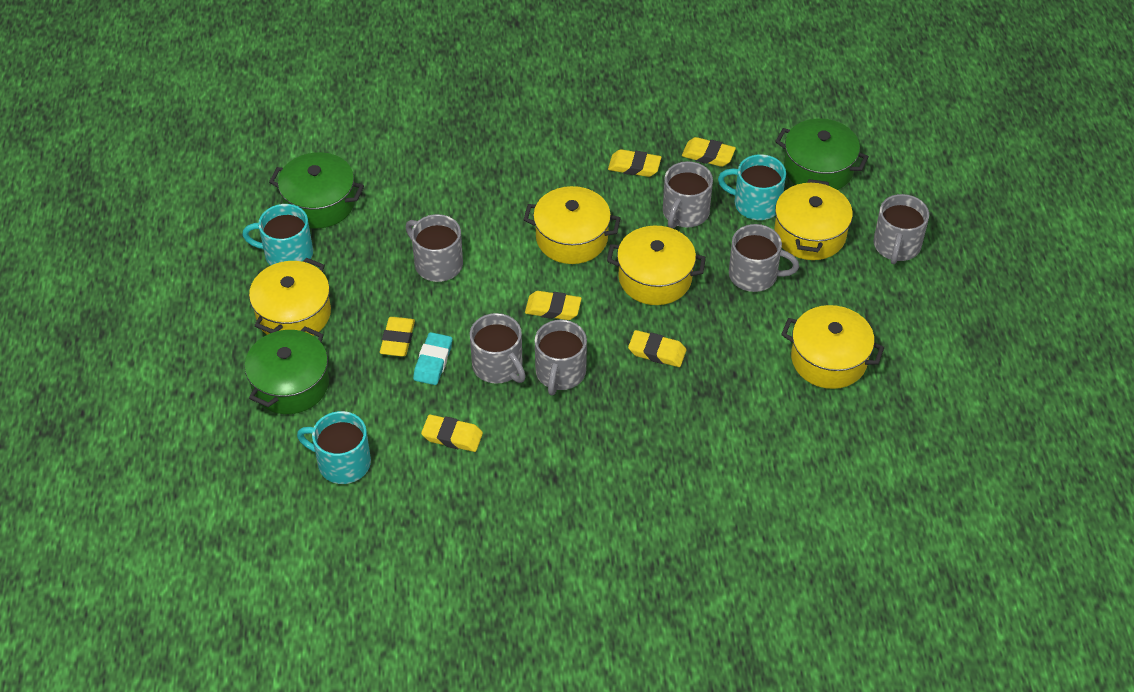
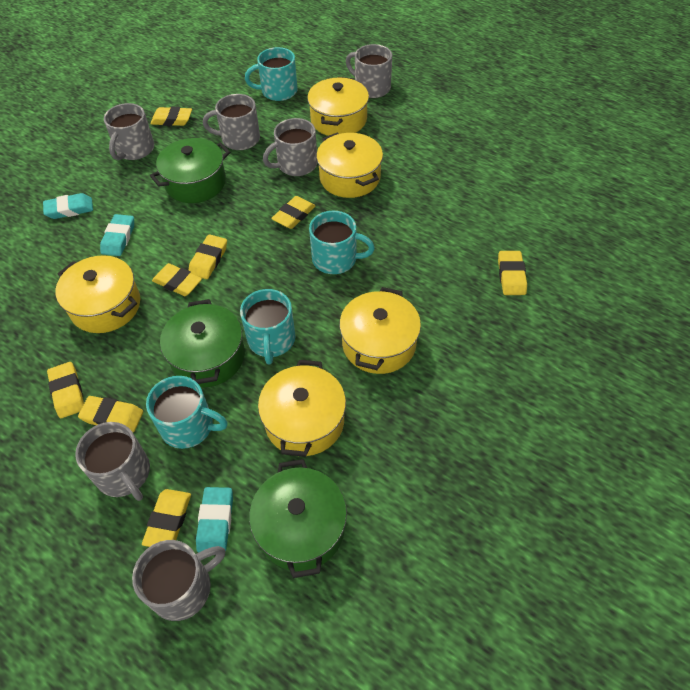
turquoise eraser: 1 -> 3
turquoise mug: 3 -> 4
yellow eraser: 6 -> 8

